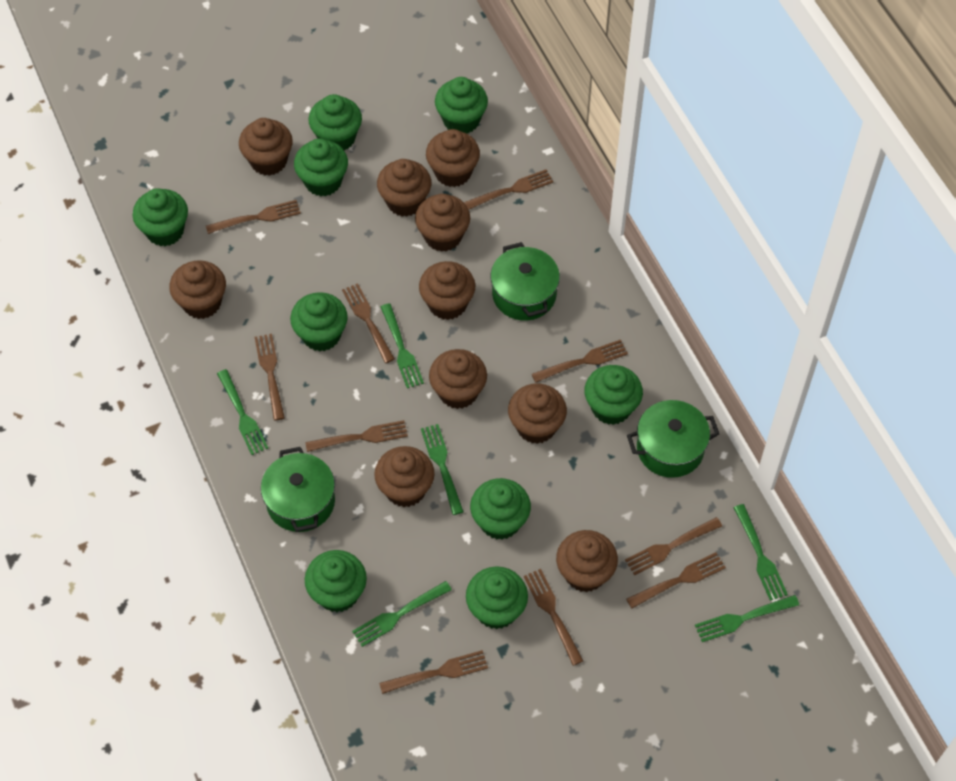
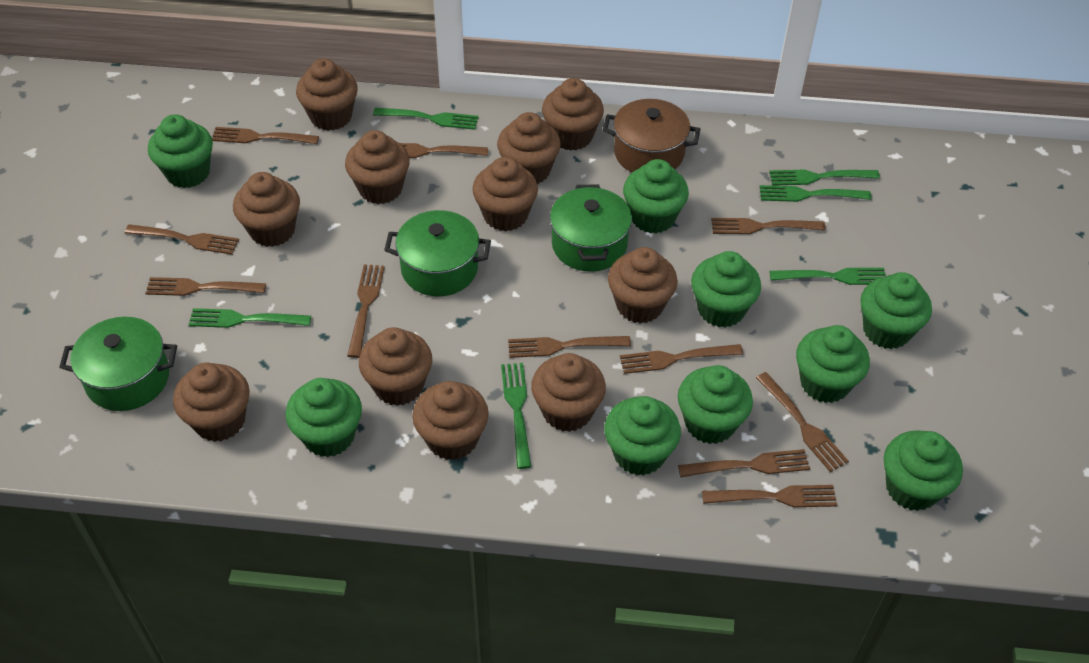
brown cupcake: 10 -> 11
brown fork: 10 -> 11
brown pot: 0 -> 1

